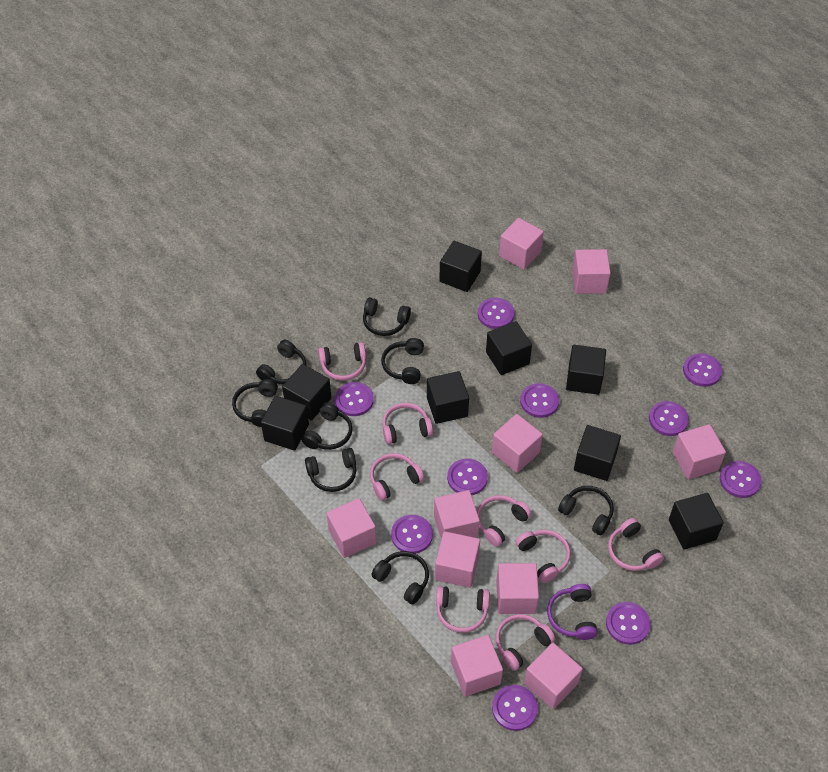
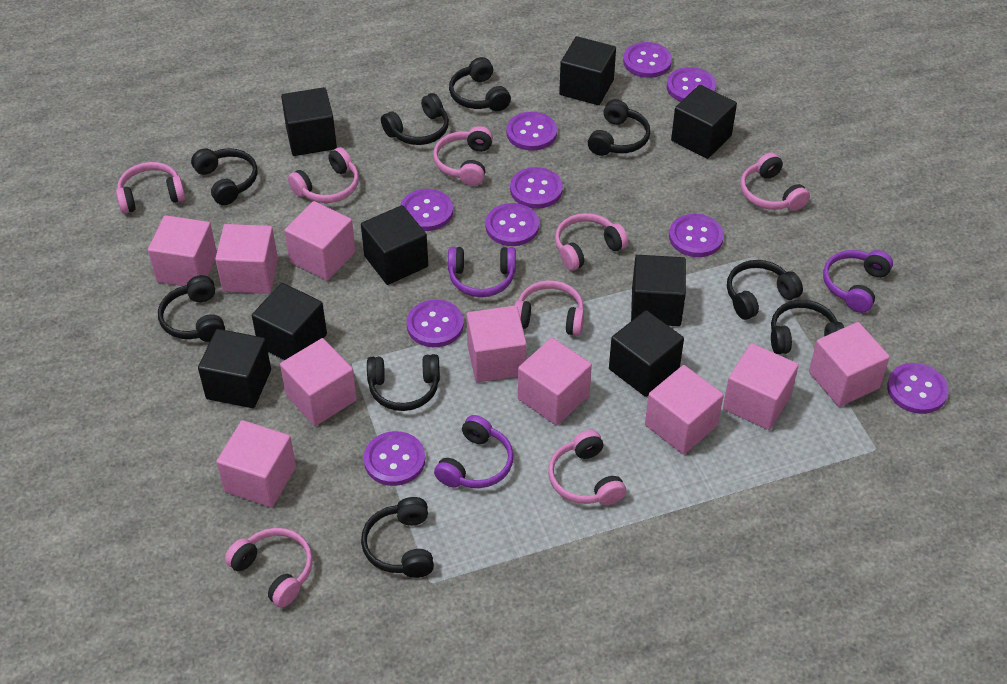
black headphones: 8 -> 9
purple headphones: 1 -> 3

